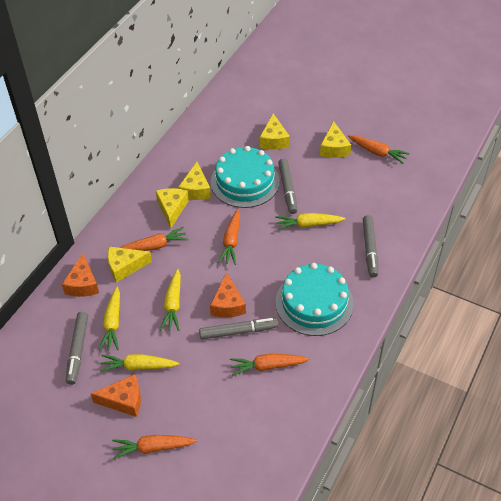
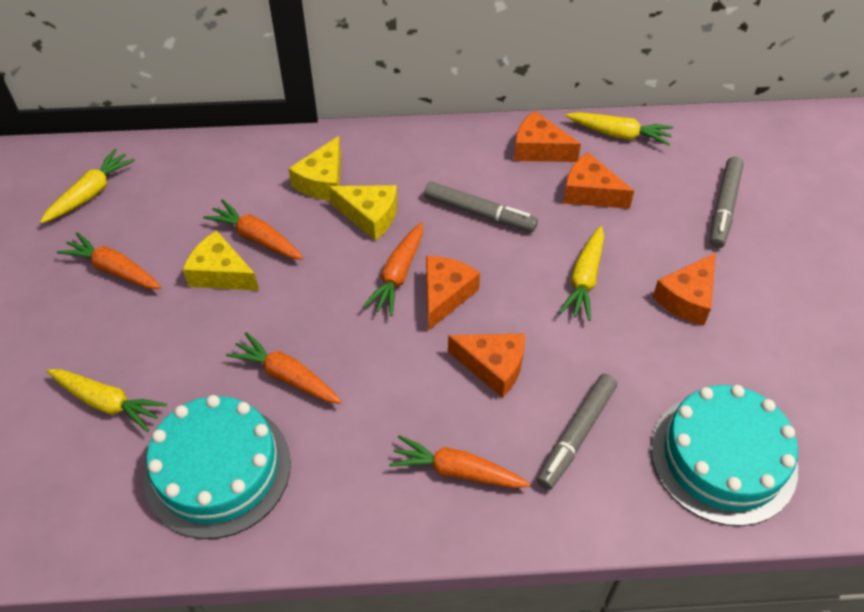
grey marker: 4 -> 3
orange cheese: 3 -> 5
yellow cheese: 5 -> 3

